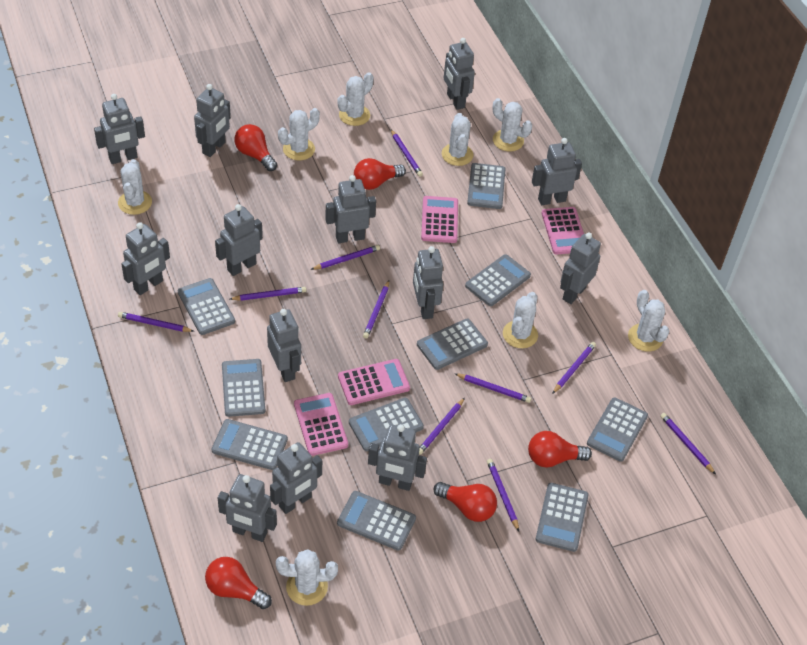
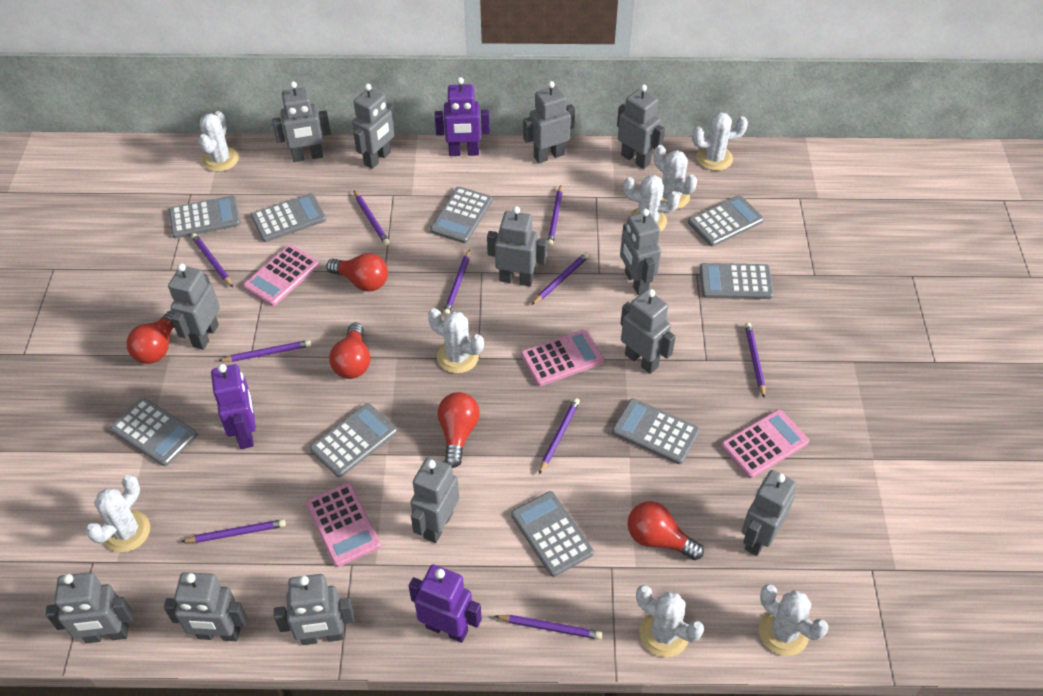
grey calculator: 10 -> 9
purple robot: 0 -> 3

